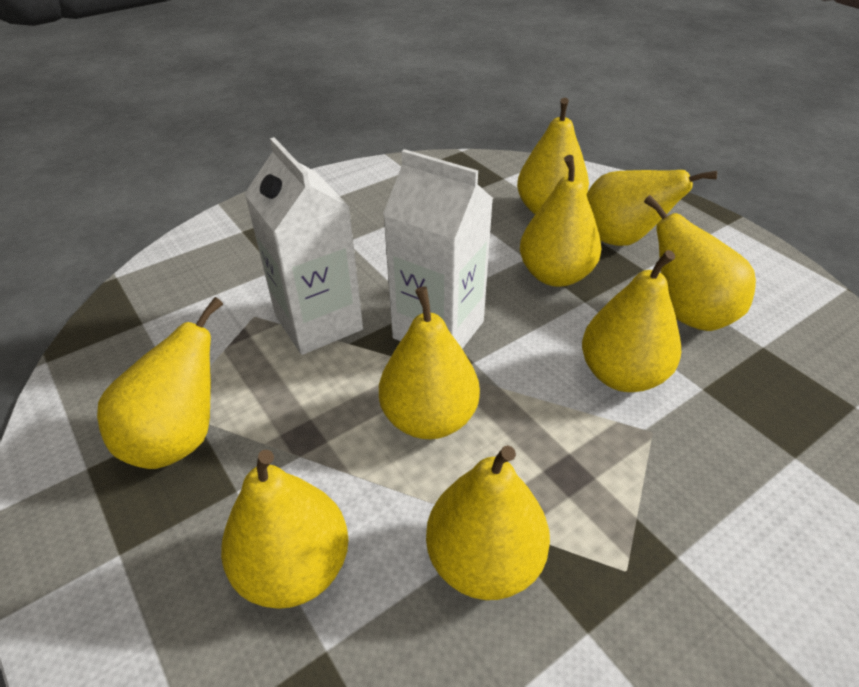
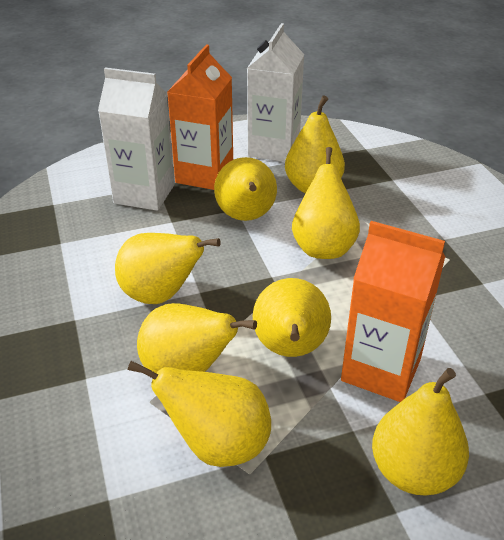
orange carton: 0 -> 2
yellow pear: 9 -> 8

